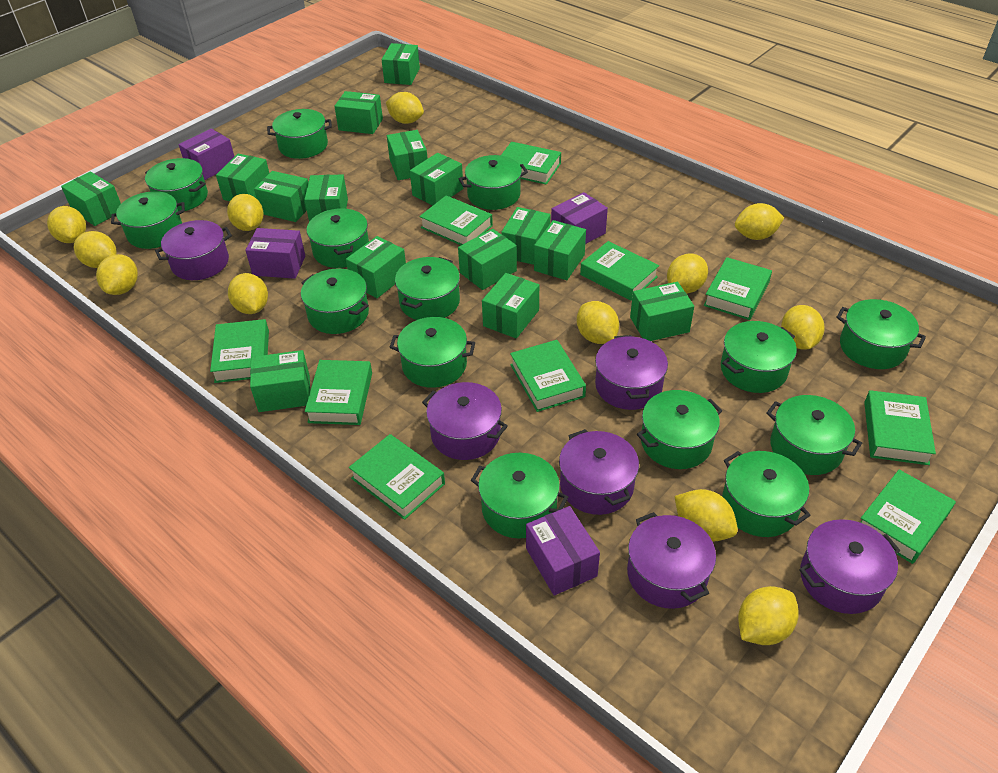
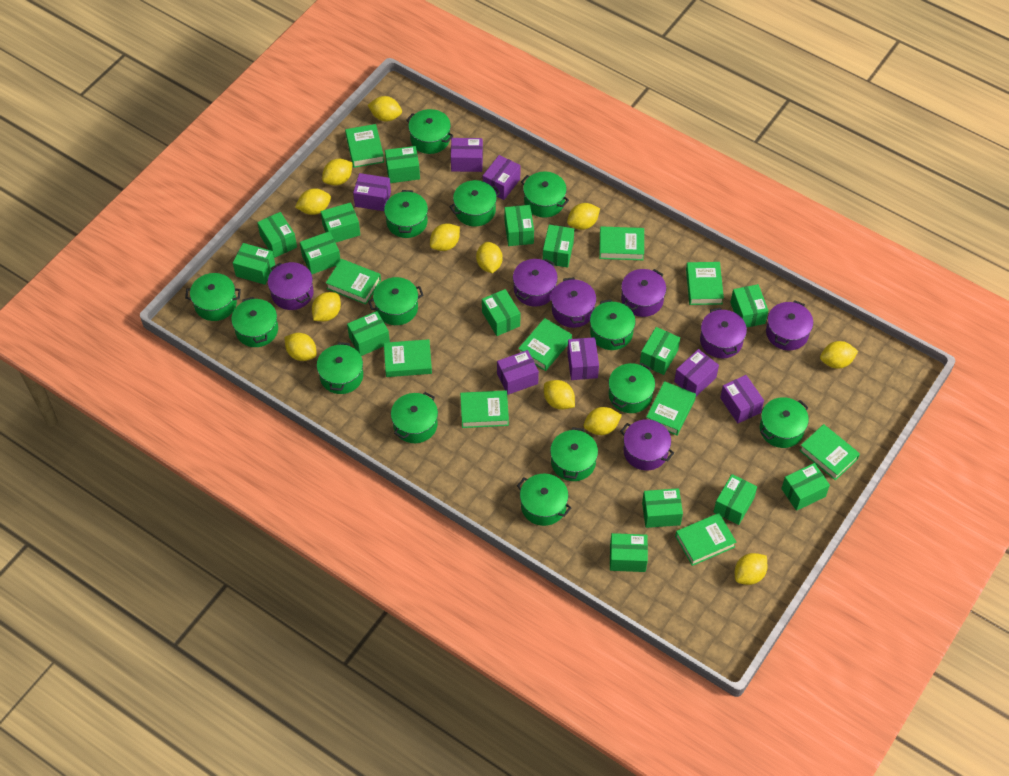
purple box: 4 -> 7
purple pot: 6 -> 7

